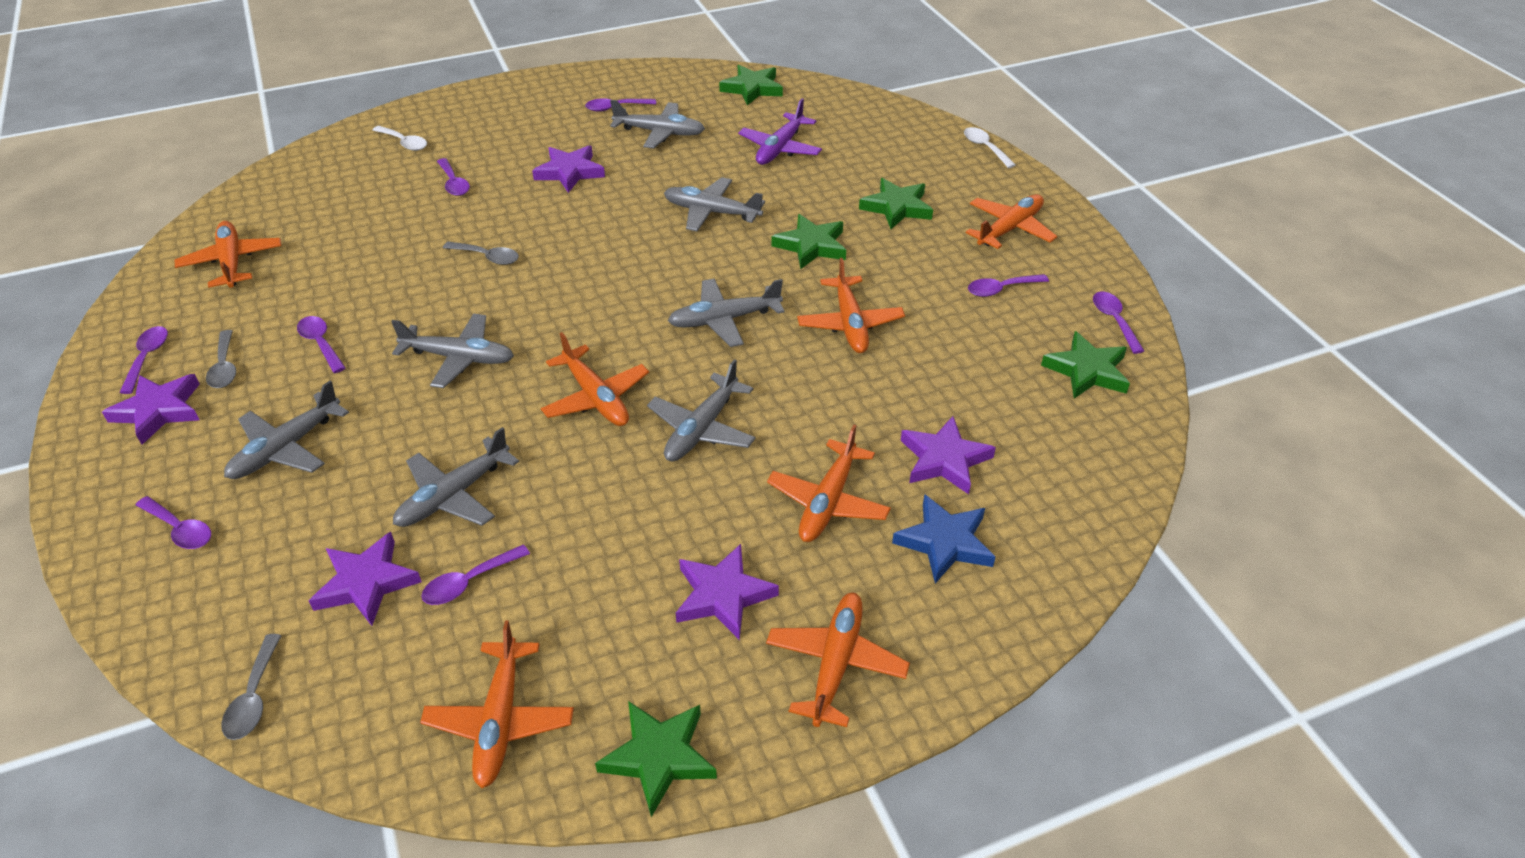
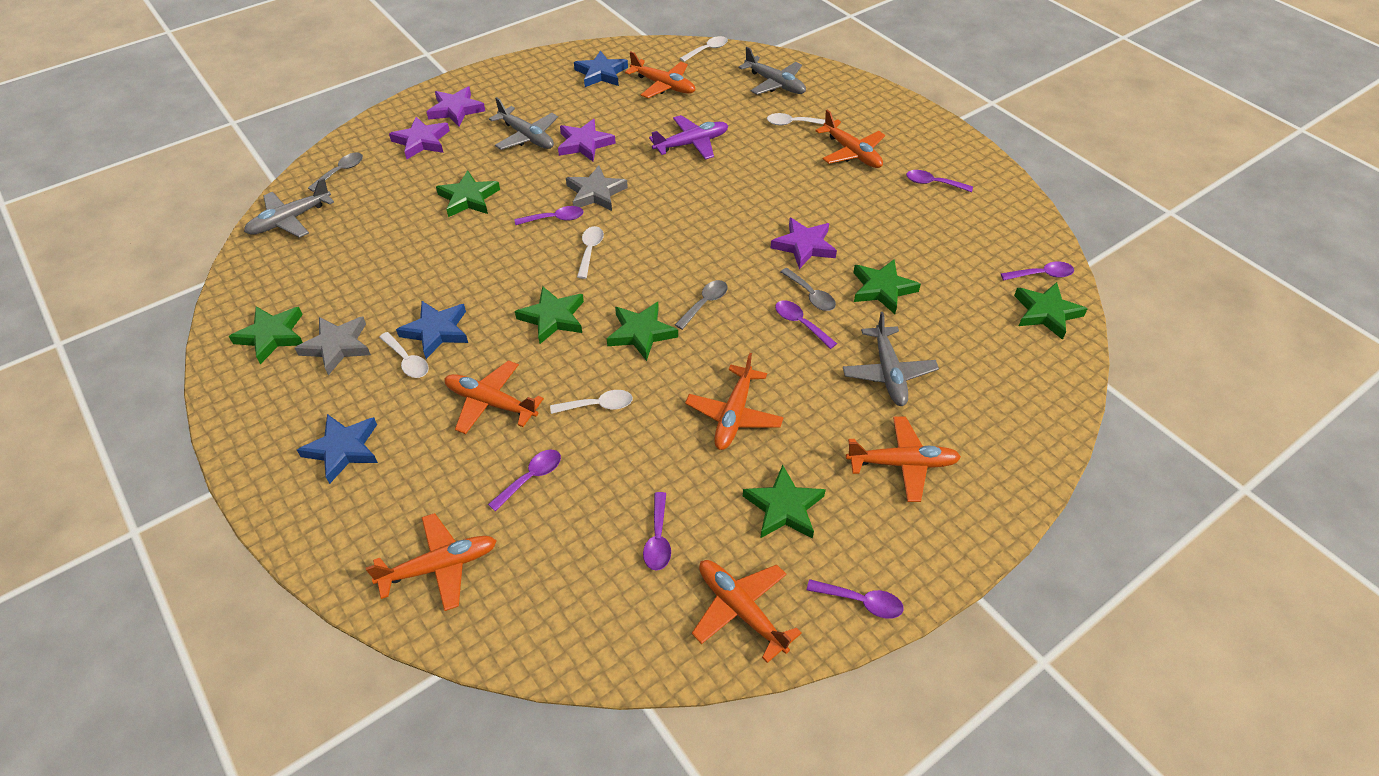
blue star: 1 -> 3
green star: 5 -> 7
grey plane: 7 -> 4
grey star: 0 -> 2
purple spoon: 8 -> 7
purple star: 5 -> 4
white spoon: 2 -> 5

